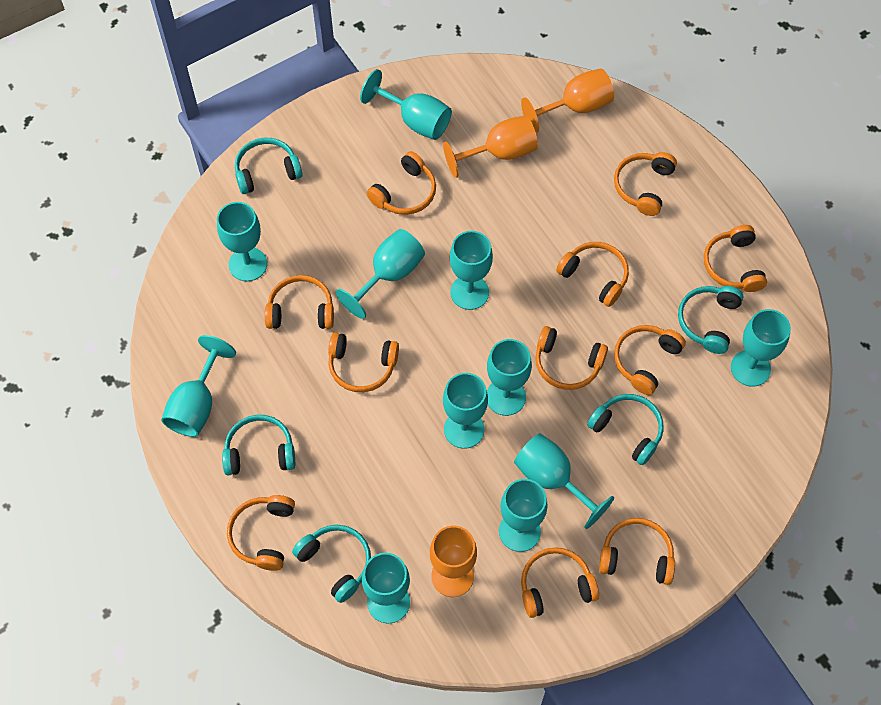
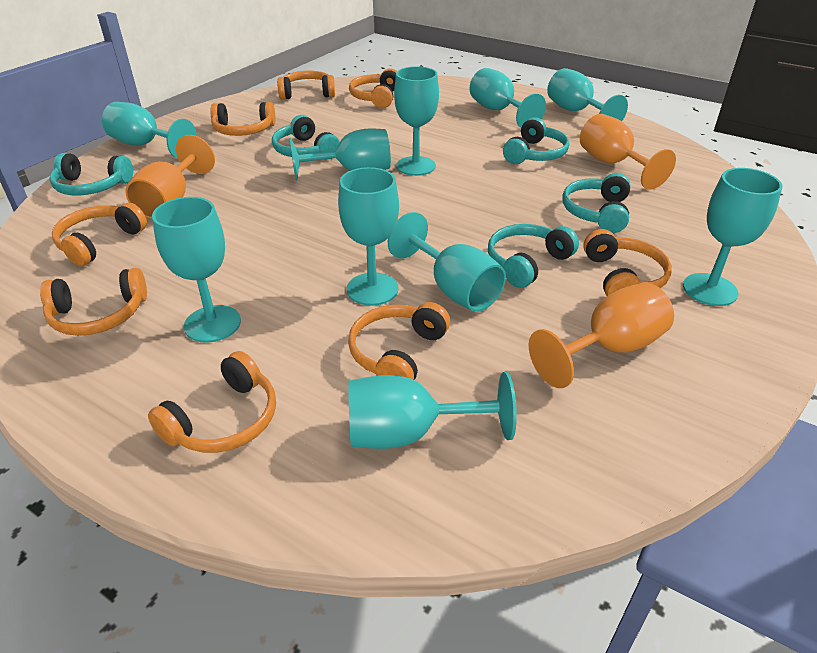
orange headphones: 11 -> 8
turquoise goblet: 11 -> 10

